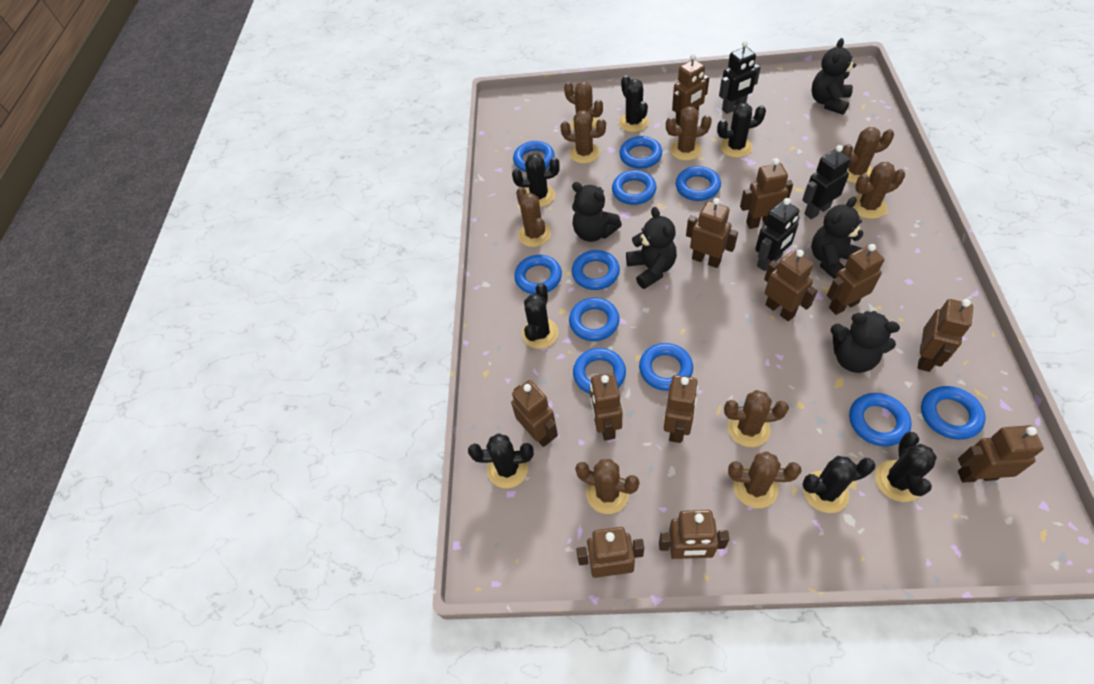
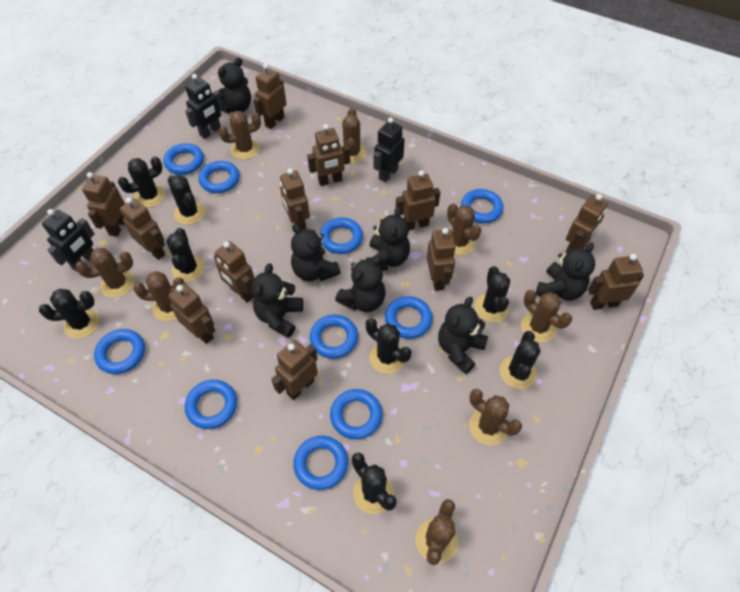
black cactus: 7 -> 8
black teddy bear: 5 -> 7
blue ring: 11 -> 10
brown cactus: 9 -> 8

